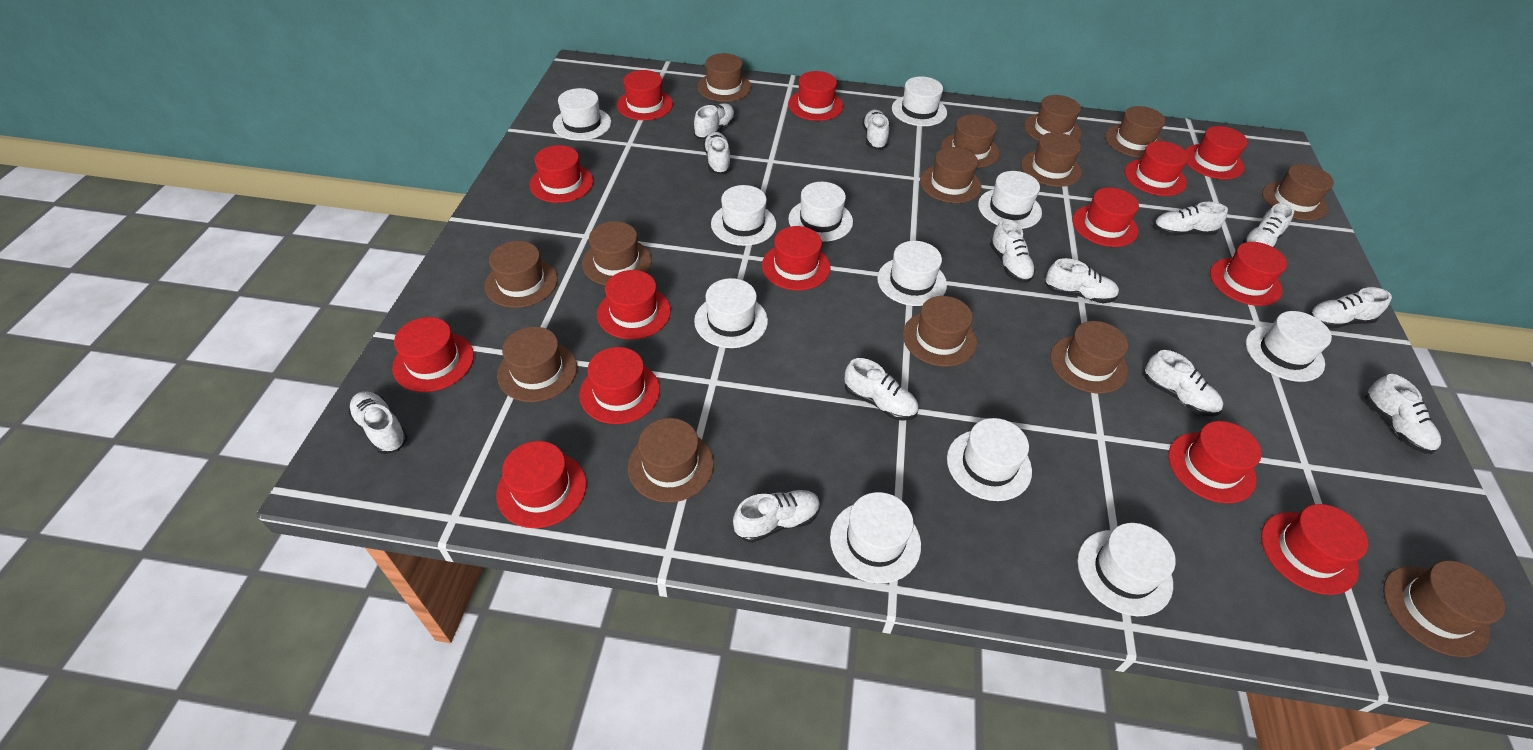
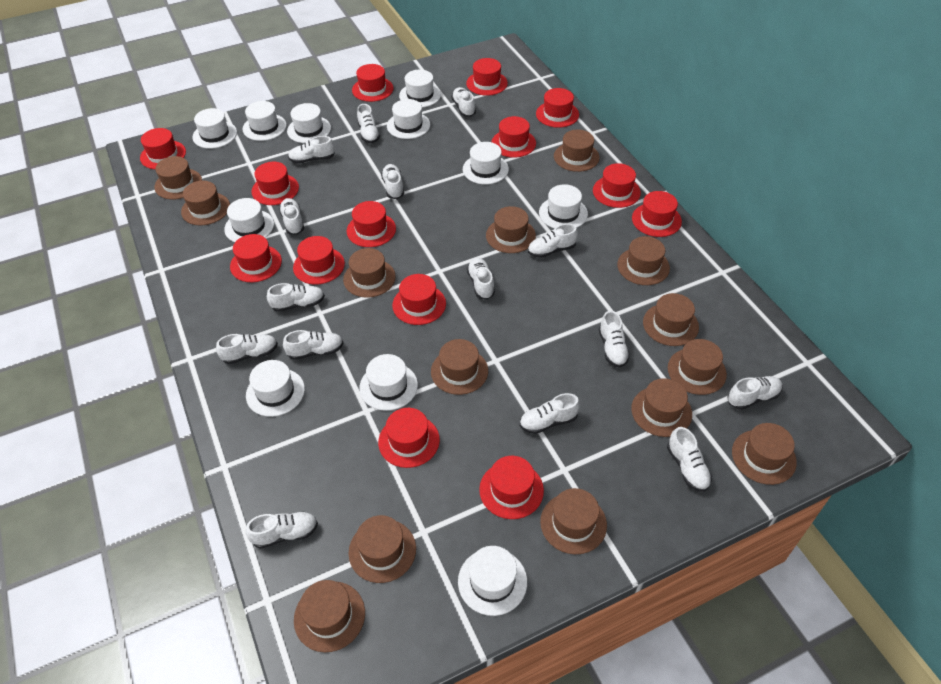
white shoe: 13 -> 15

